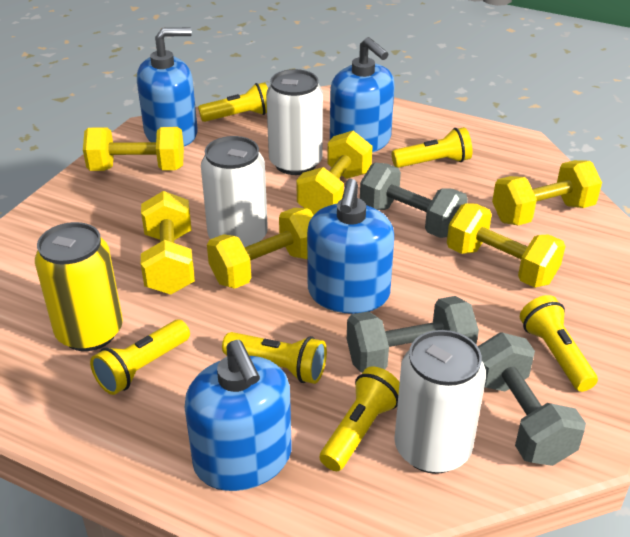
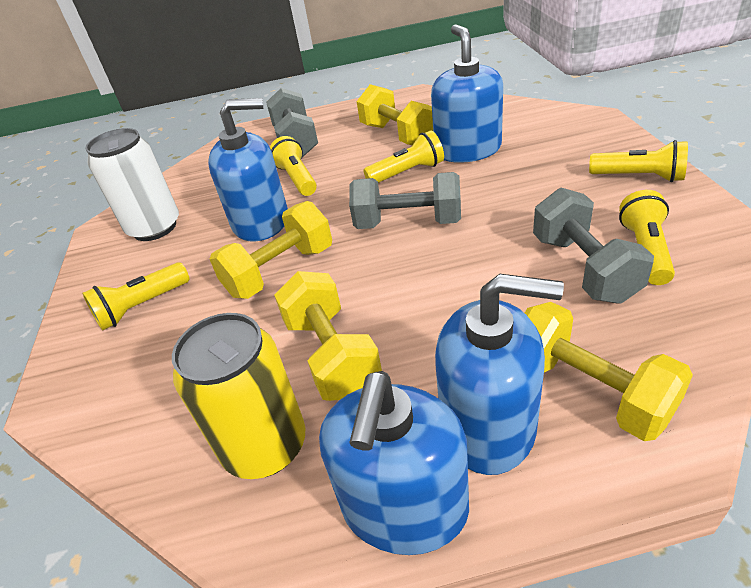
white can: 3 -> 1
yellow dumbbell: 6 -> 4
yellow flashlight: 6 -> 5

